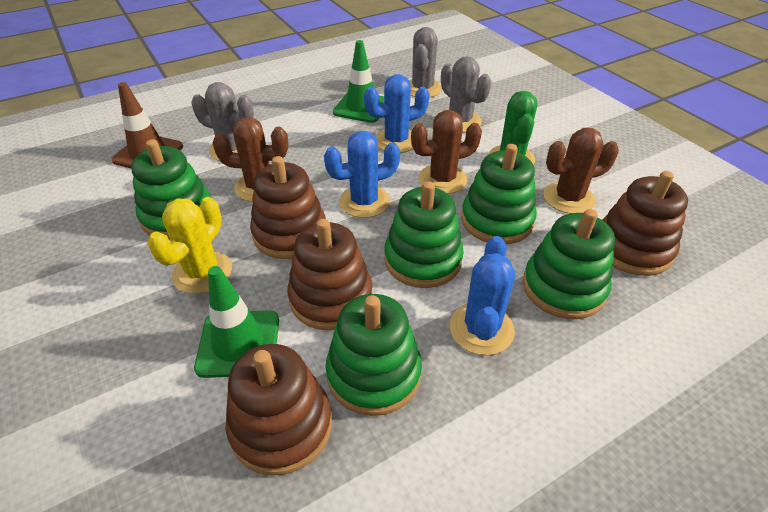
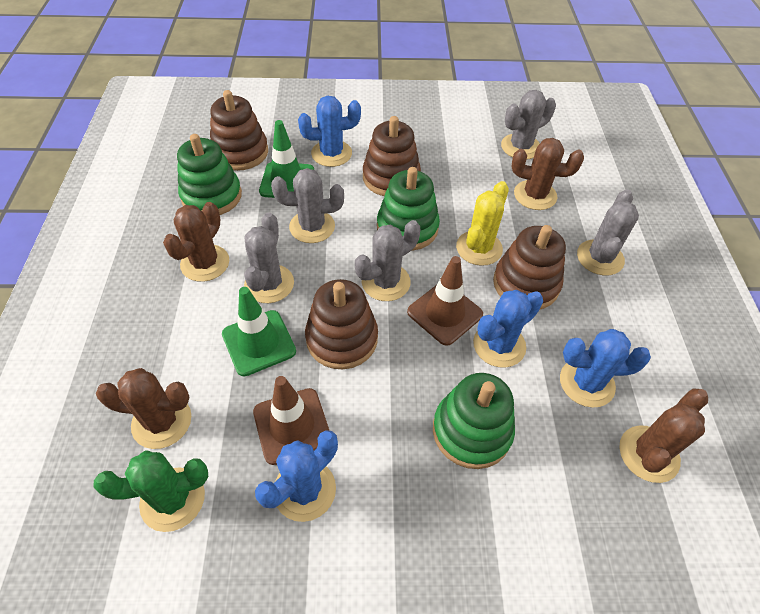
blue cactus: 3 -> 4
brown cactus: 3 -> 4
brown traffic cone: 1 -> 2
green stacking toy: 5 -> 3
grey cactus: 3 -> 5

